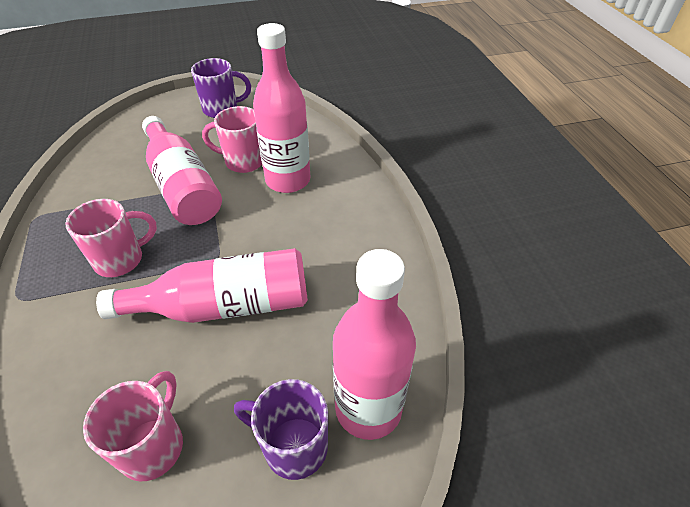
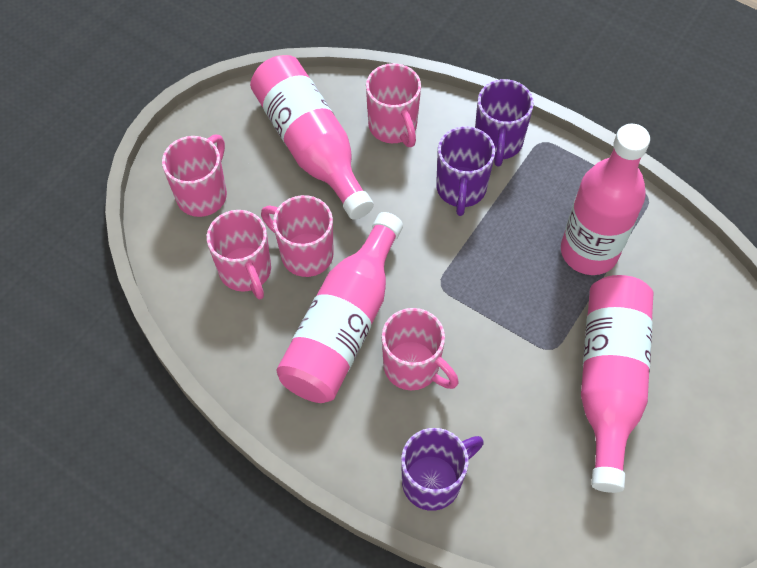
pink mug: 3 -> 5
purple mug: 2 -> 3

